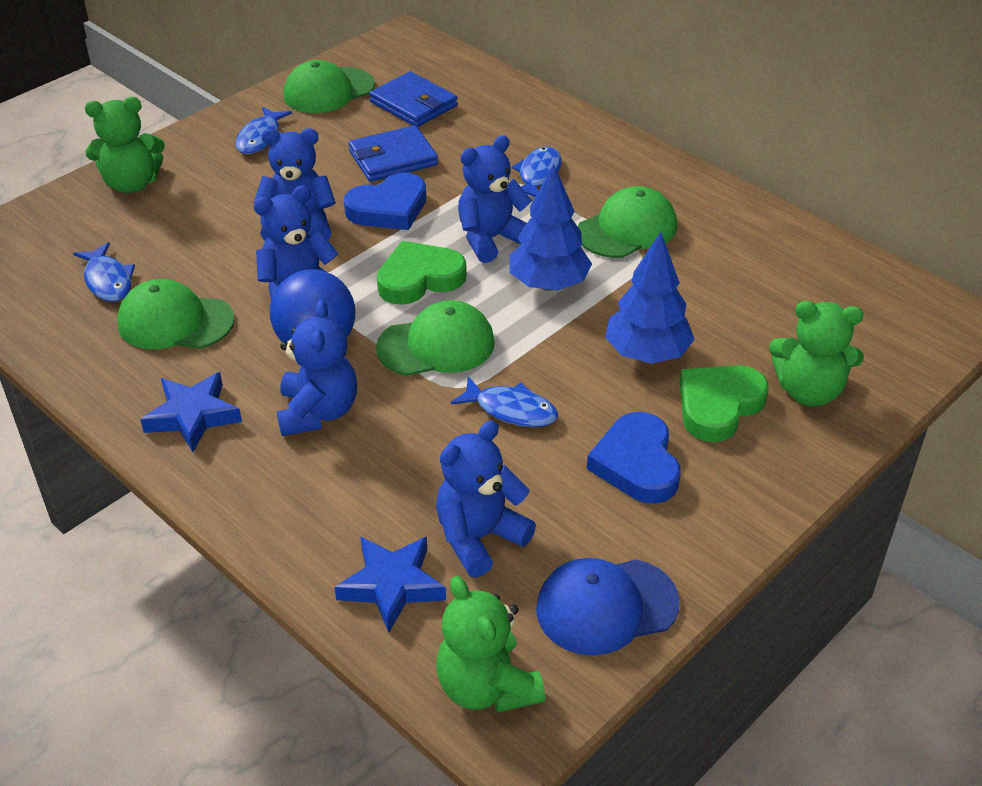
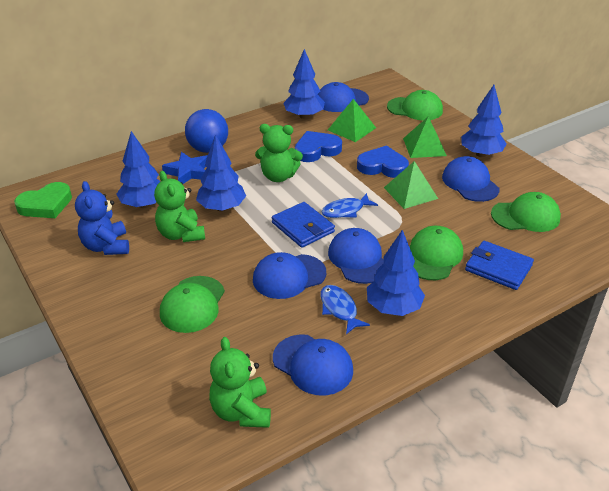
blue cap: 1 -> 5
blue fish: 4 -> 2
blue star: 2 -> 1
blue teddy bear: 5 -> 1
blue tree: 2 -> 5
green heart: 2 -> 1
green pyramid: 0 -> 3

